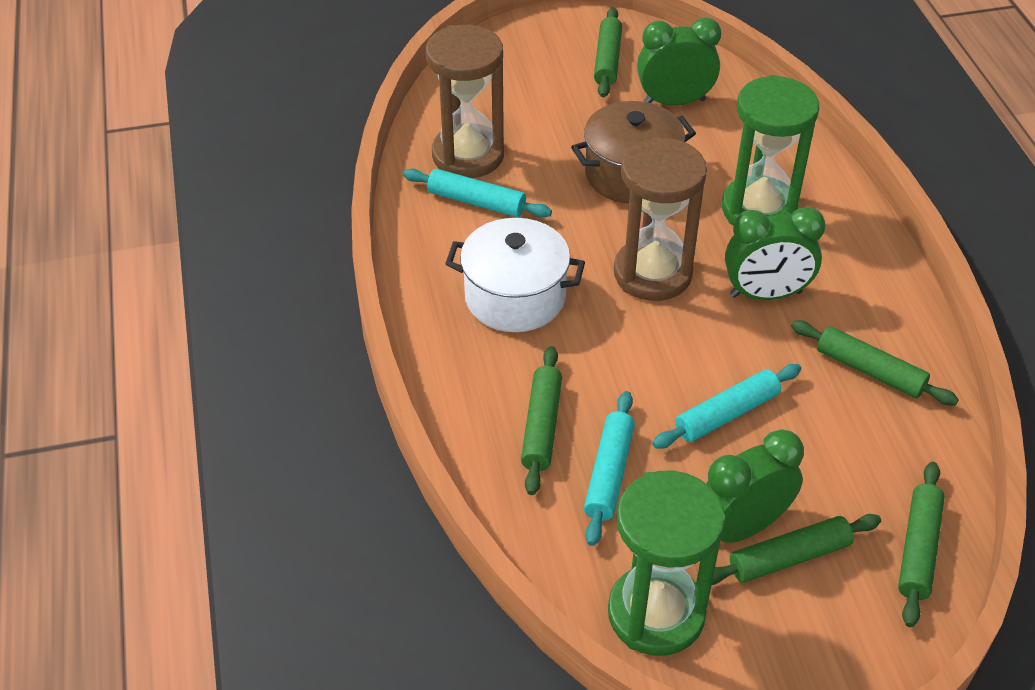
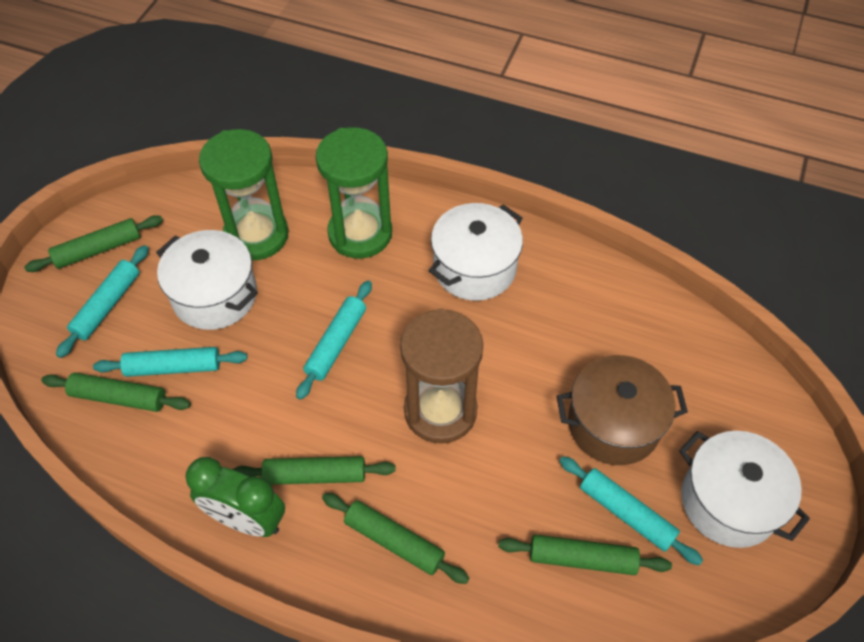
brown hourglass: 2 -> 1
green clock: 3 -> 1
turquoise rolling pin: 3 -> 4
white pot: 1 -> 3

